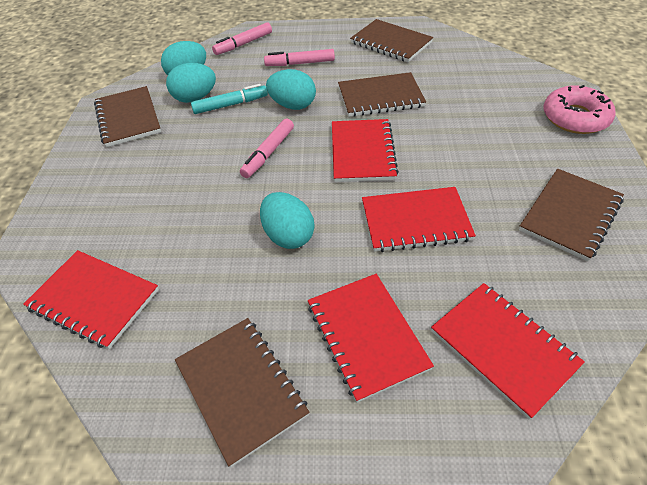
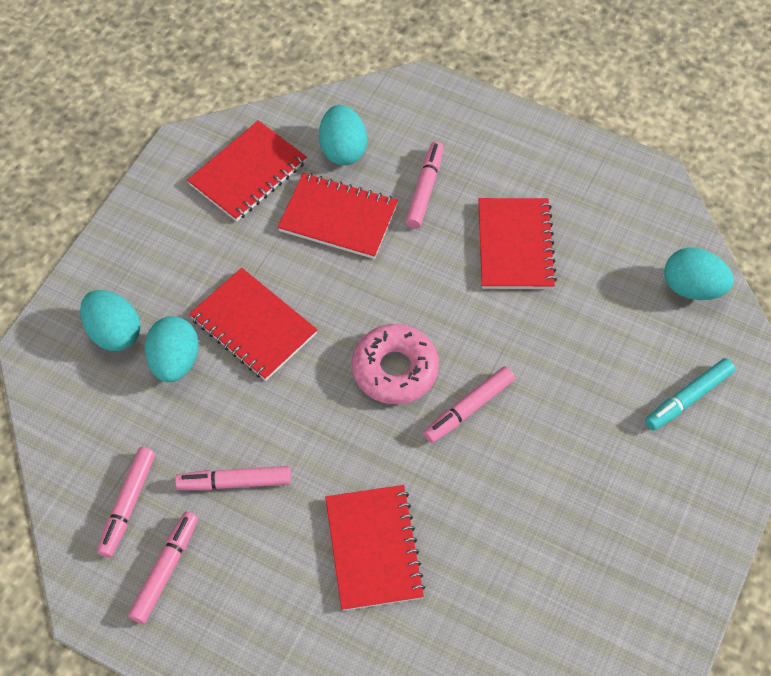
brown notebook: 5 -> 0
pink marker: 3 -> 5

